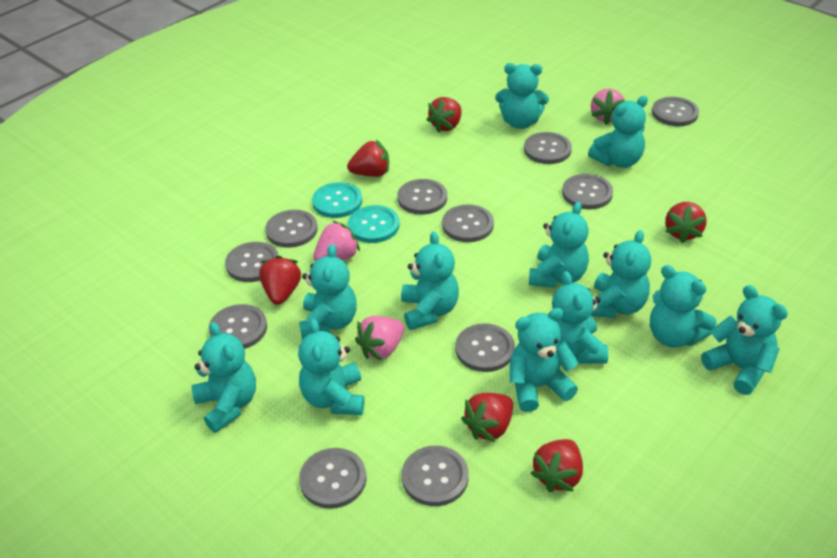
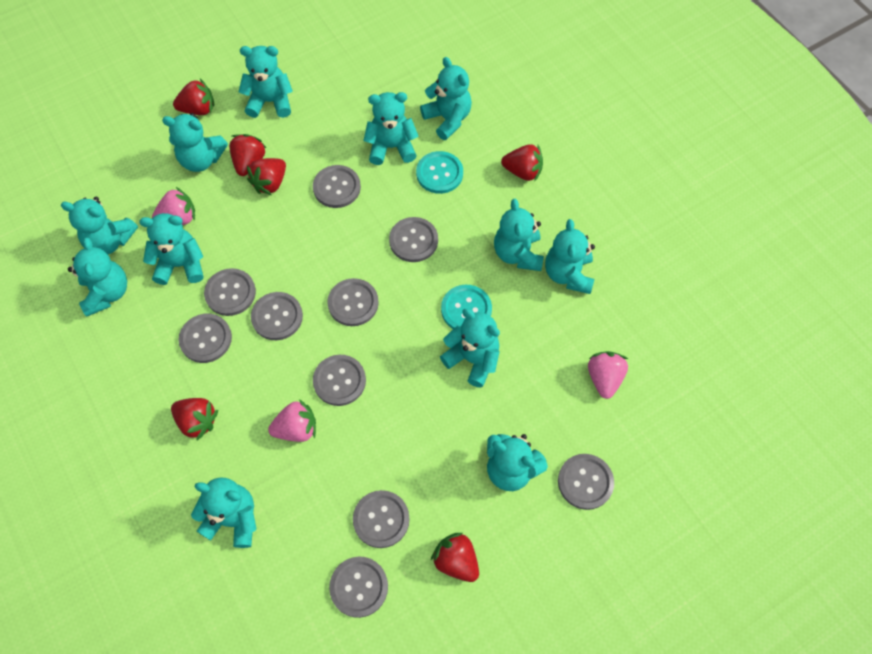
grey button: 11 -> 10

